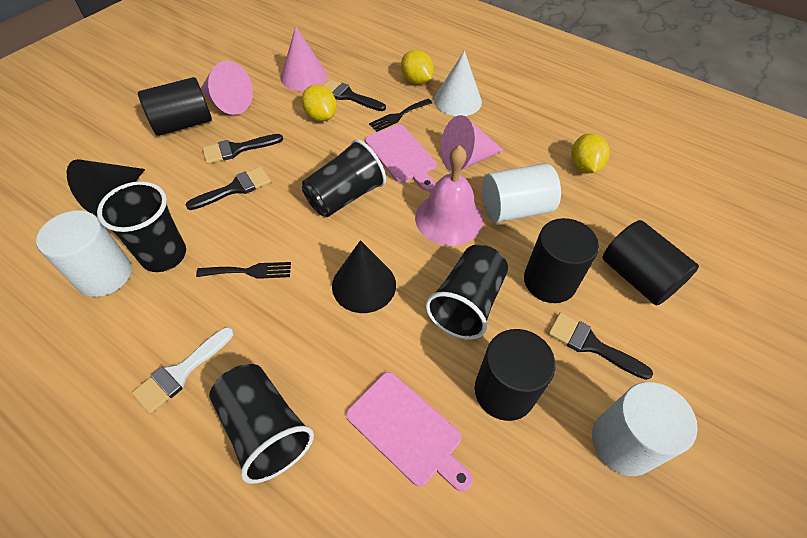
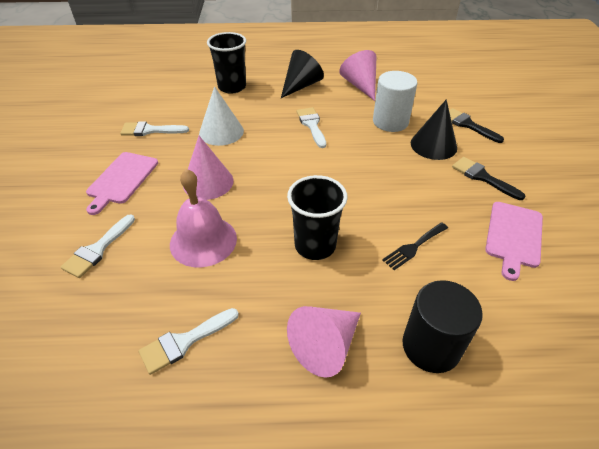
black brush: 4 -> 2
black cup: 4 -> 2
black cylinder: 4 -> 1
black fork: 2 -> 1
white brush: 1 -> 4
white cylinder: 3 -> 1
yellow lemon: 3 -> 0

